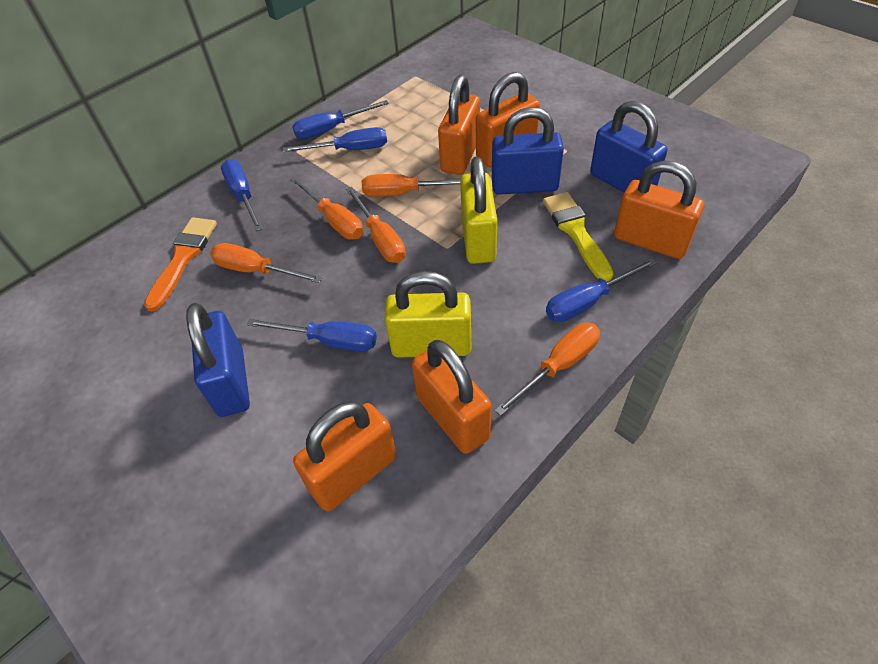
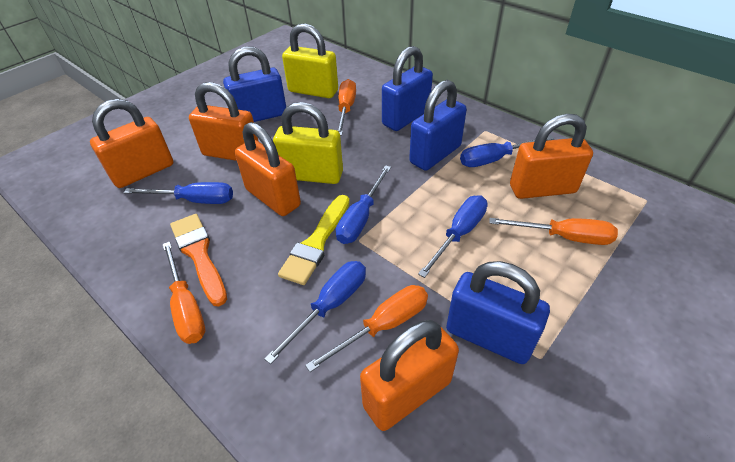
blue padlock: 3 -> 4
orange screwdriver: 5 -> 4

